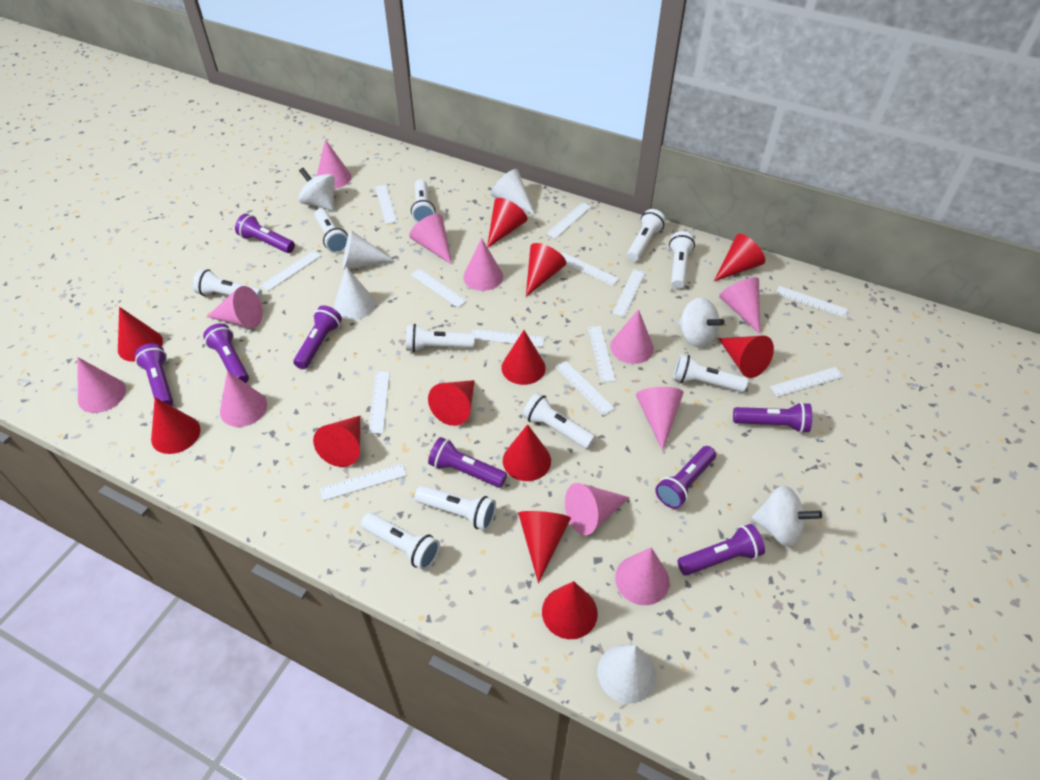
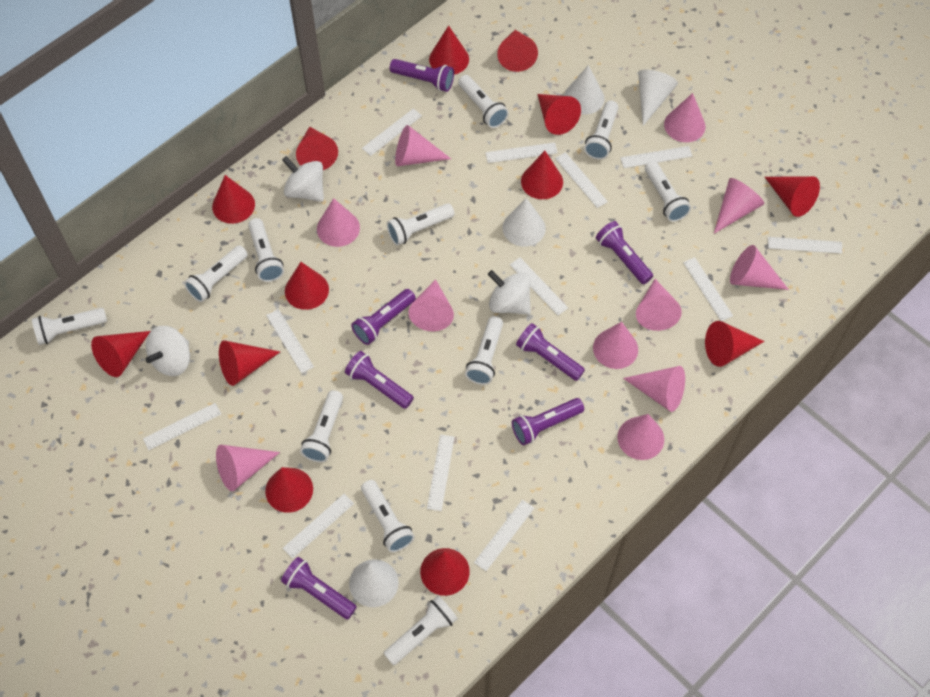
purple flashlight: 8 -> 7
red cone: 12 -> 13
white flashlight: 10 -> 11
white ruler: 13 -> 12

